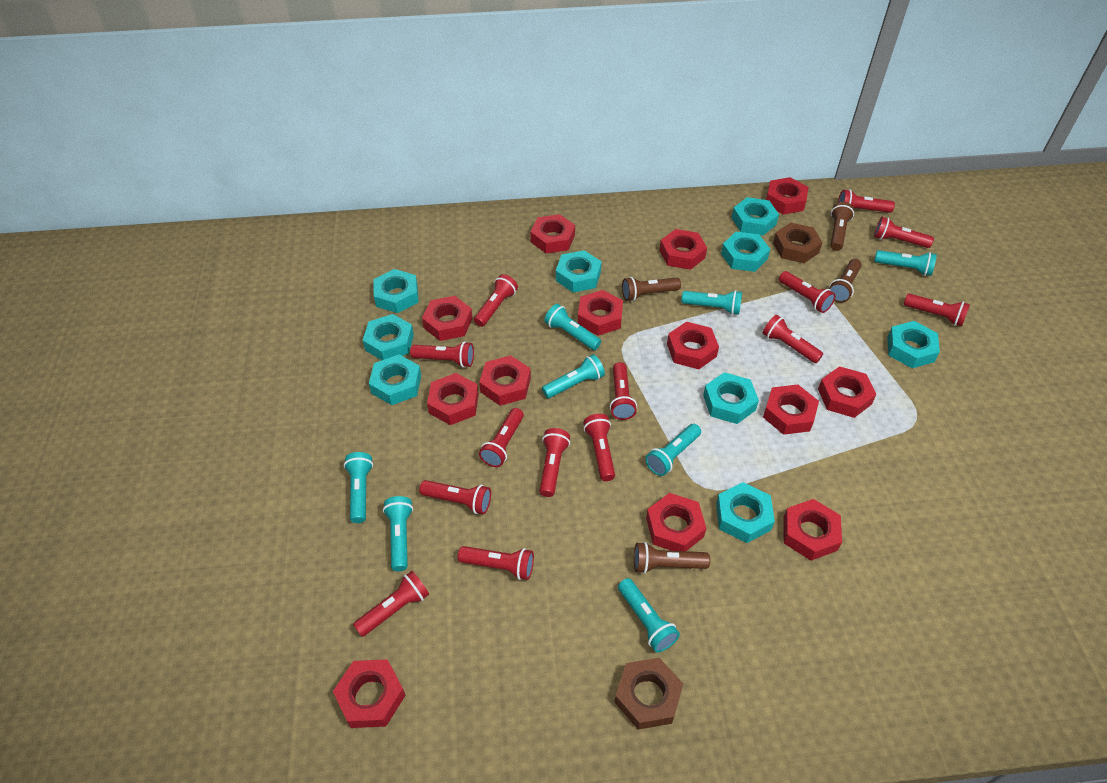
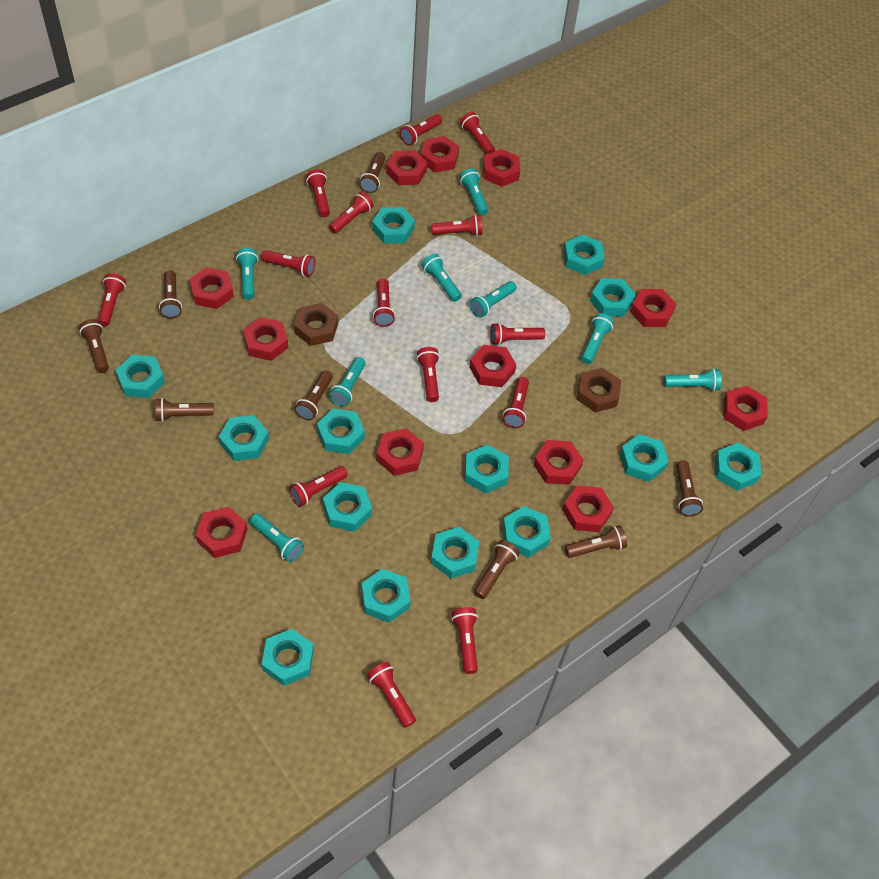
brown flashlight: 4 -> 8
red nut: 13 -> 12
turquoise nut: 9 -> 14

